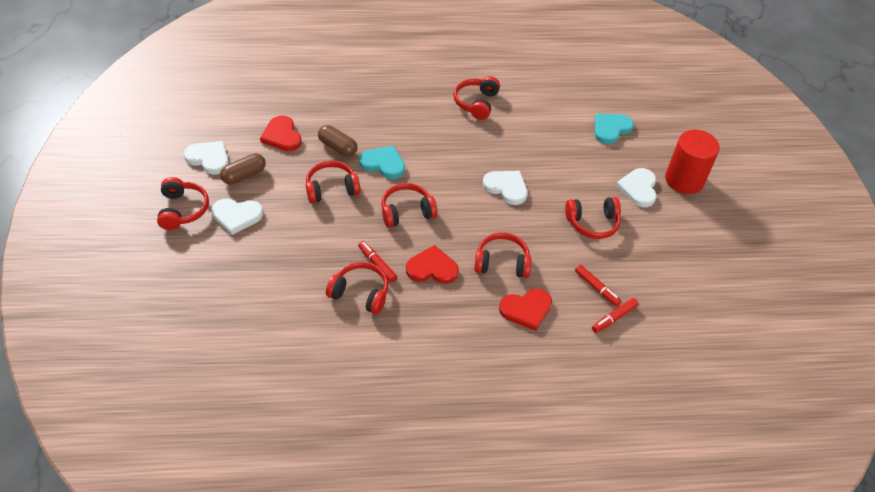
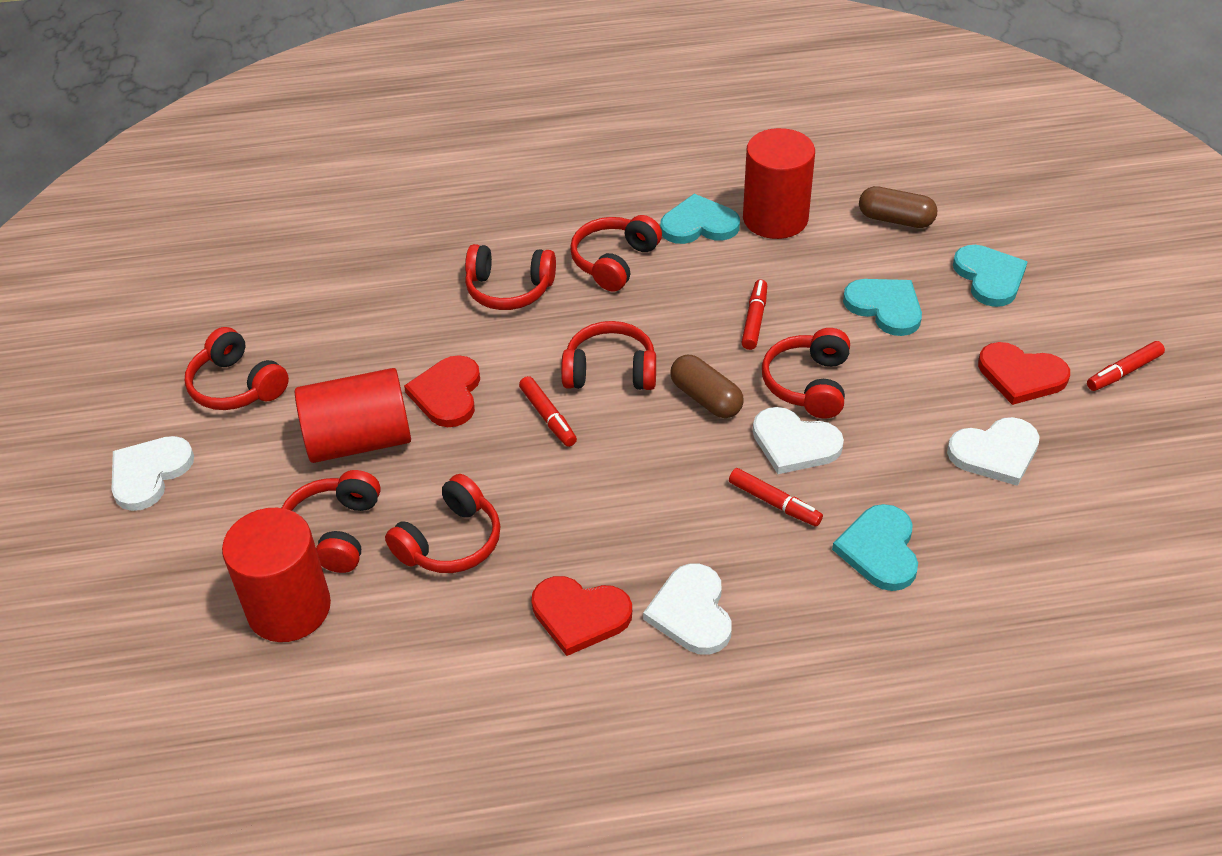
red cylinder: 1 -> 3
red marker: 3 -> 4
turquoise heart: 2 -> 4

